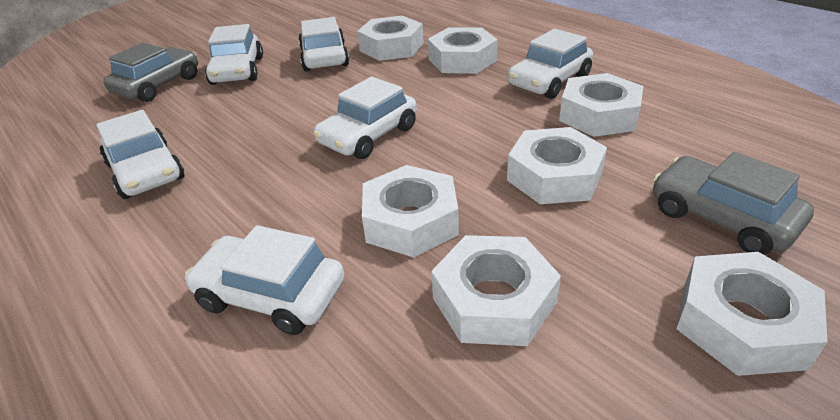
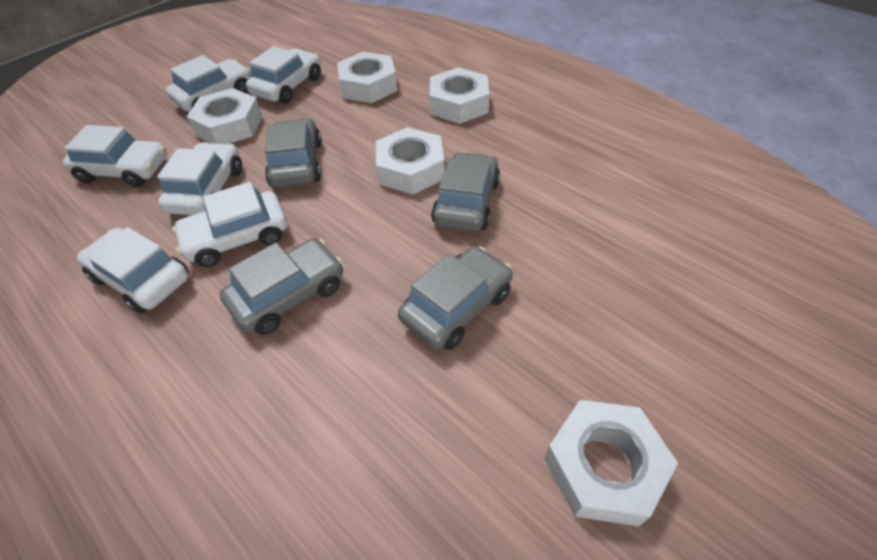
grey car: 2 -> 4
white nut: 7 -> 5

